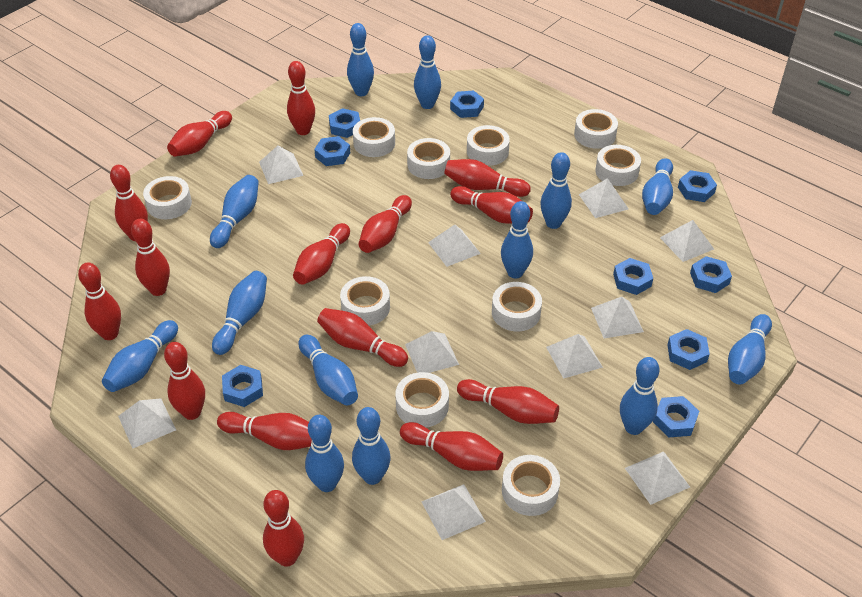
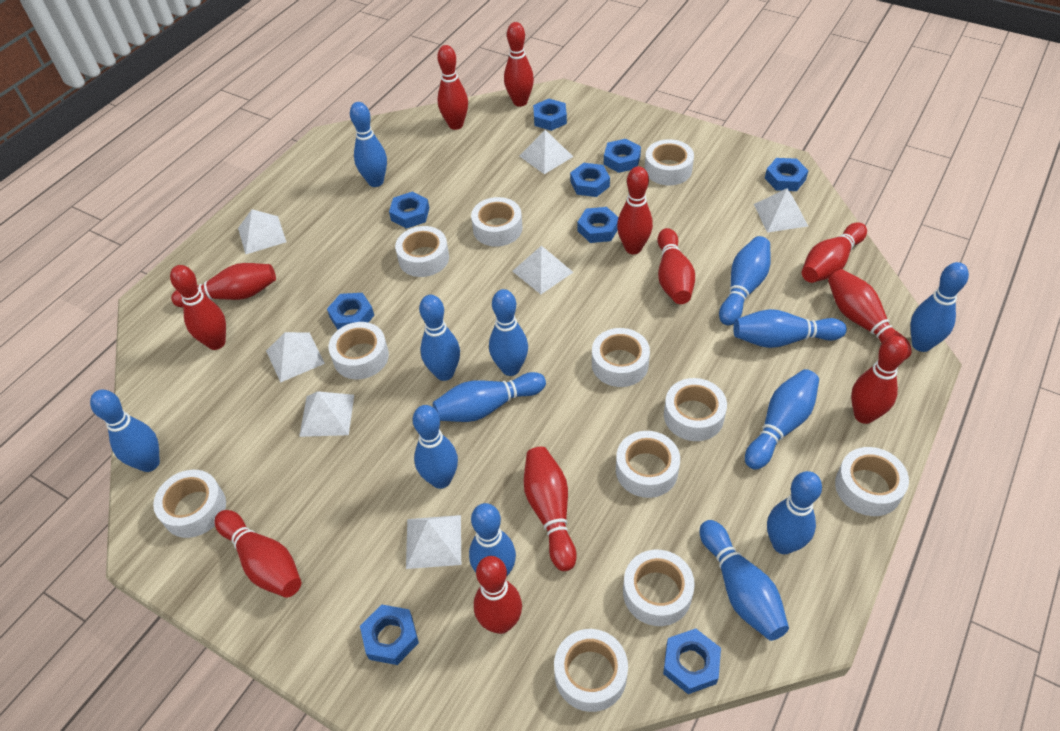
red bowling pin: 15 -> 12
white pyramid: 10 -> 7
white tape: 10 -> 11

